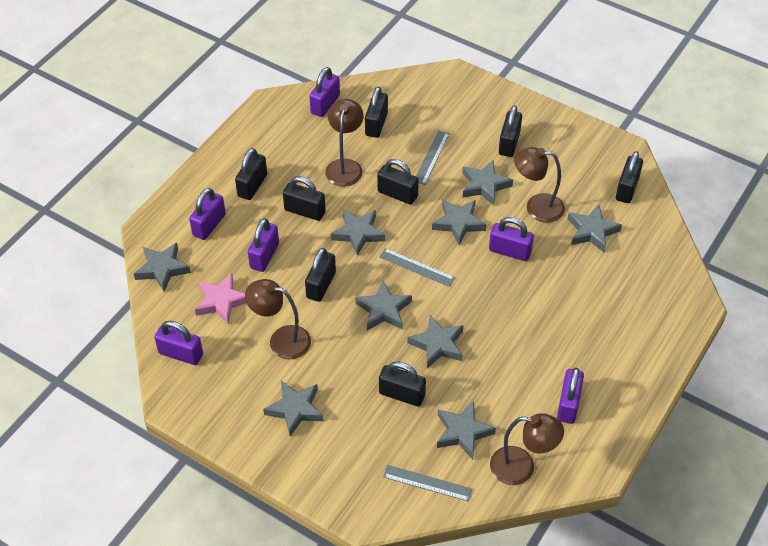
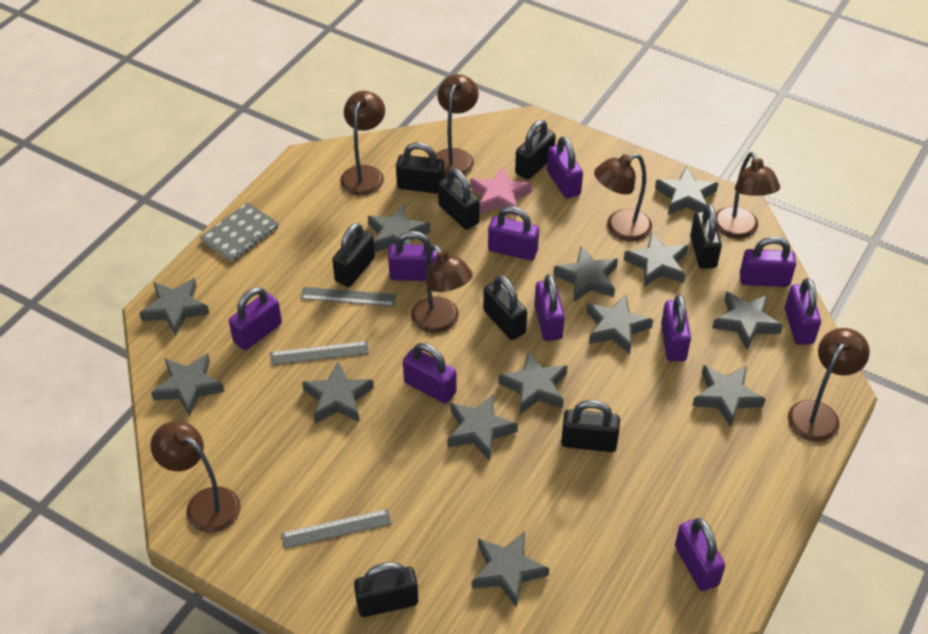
brown lamp: 4 -> 7
grey notebook: 0 -> 1
grey star: 9 -> 13
purple padlock: 6 -> 10

